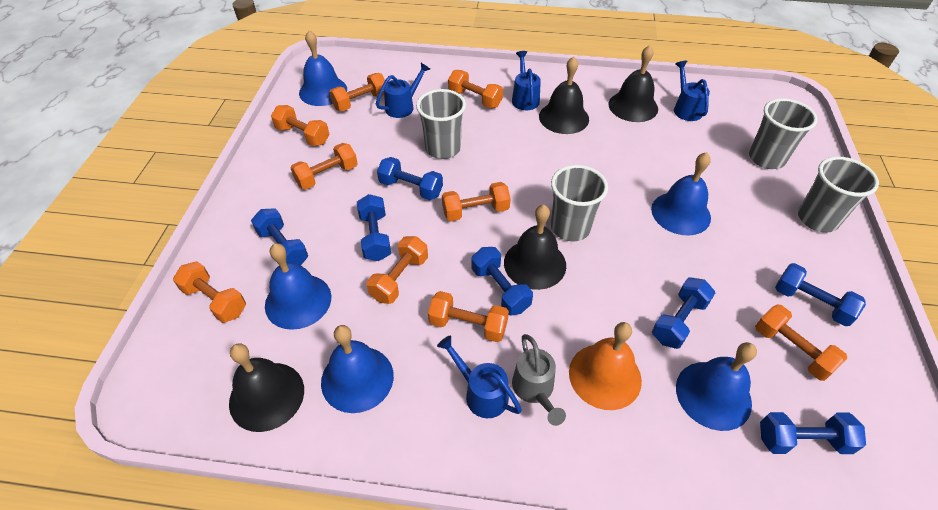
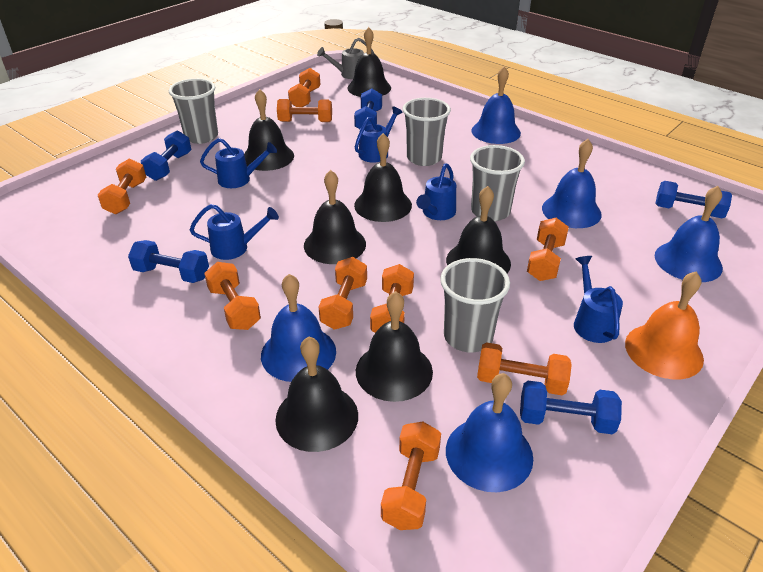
black bell: 4 -> 7
blue dumbbell: 7 -> 5
blue watering can: 4 -> 5

